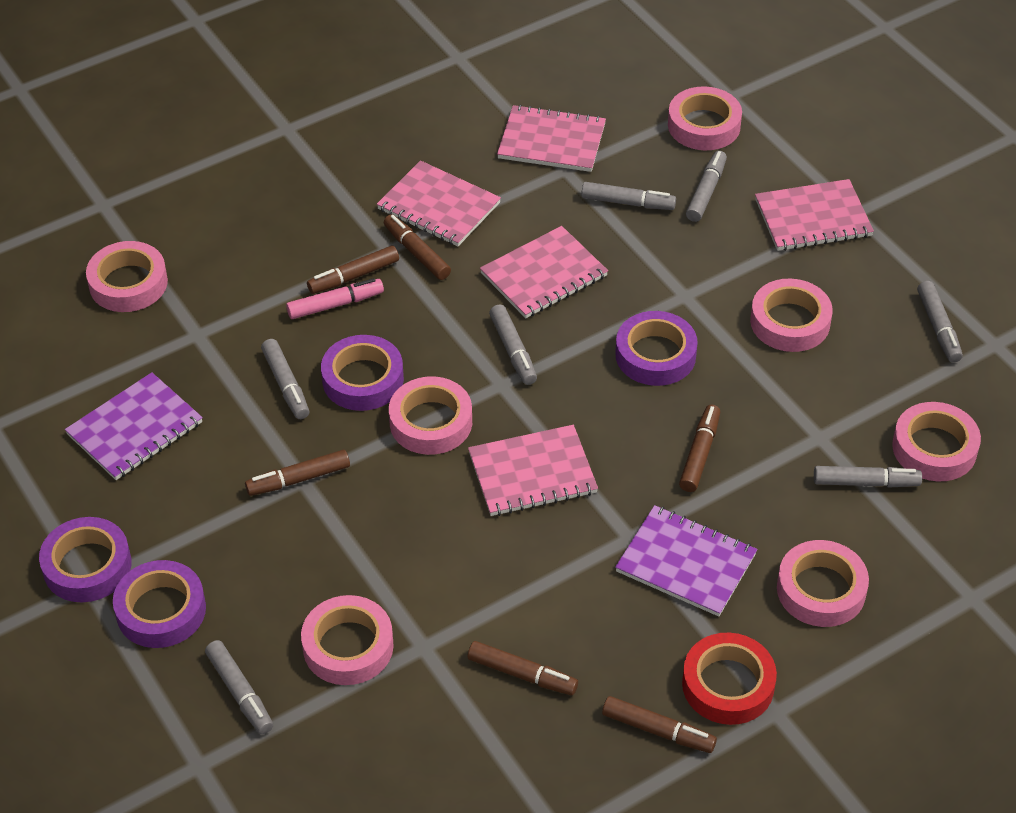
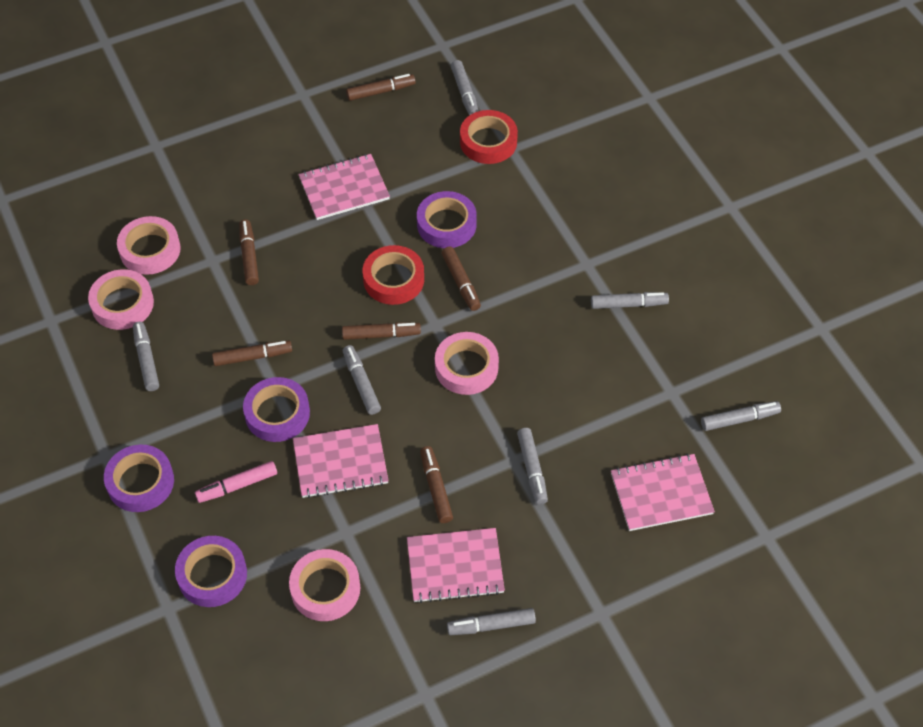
pink notebook: 5 -> 4
pink tape: 7 -> 4
purple notebook: 2 -> 0
red tape: 1 -> 2

